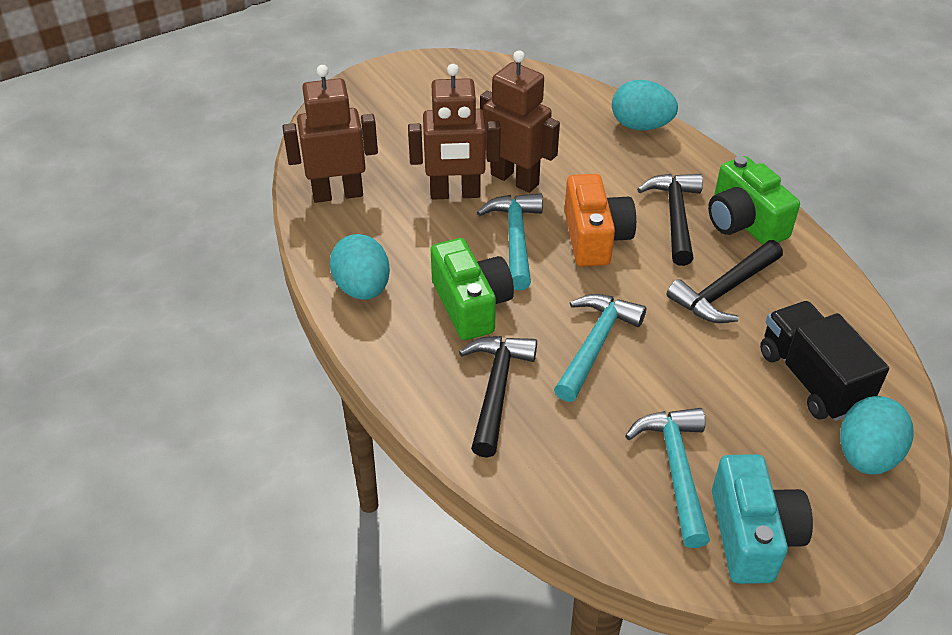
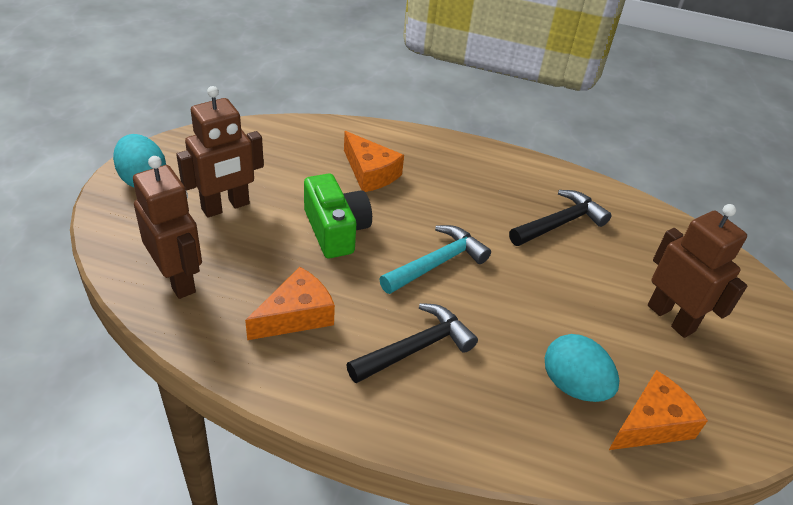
black hammer: 3 -> 2
black truck: 1 -> 0
green camera: 2 -> 1
orange camera: 1 -> 0
orange cheese: 0 -> 3
turquoise camera: 1 -> 0
turquoise egg: 3 -> 2
turquoise hammer: 3 -> 1

